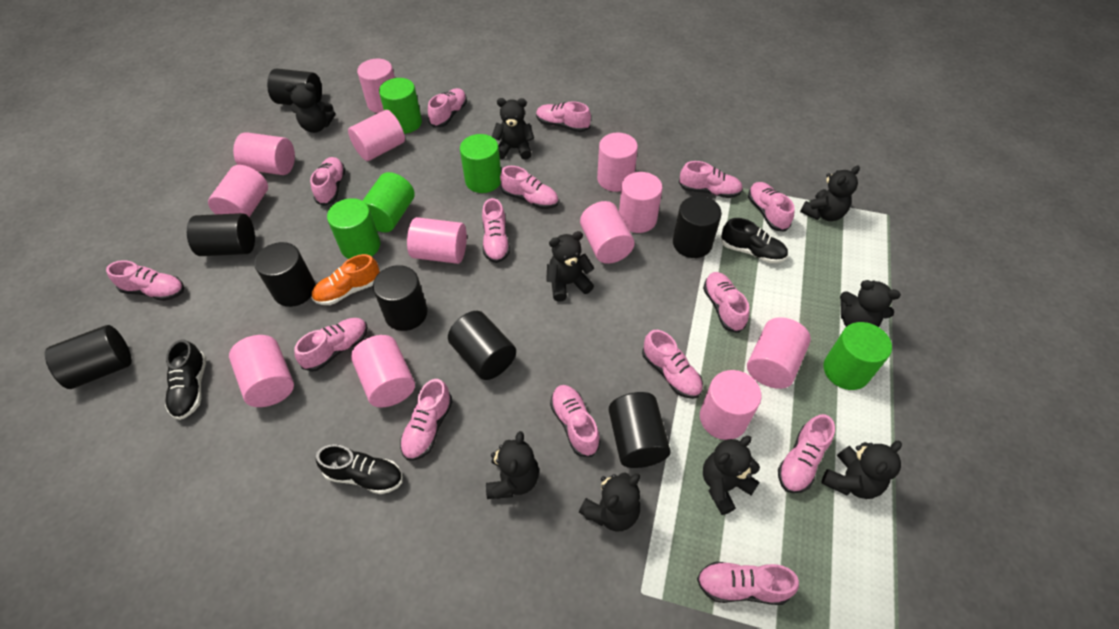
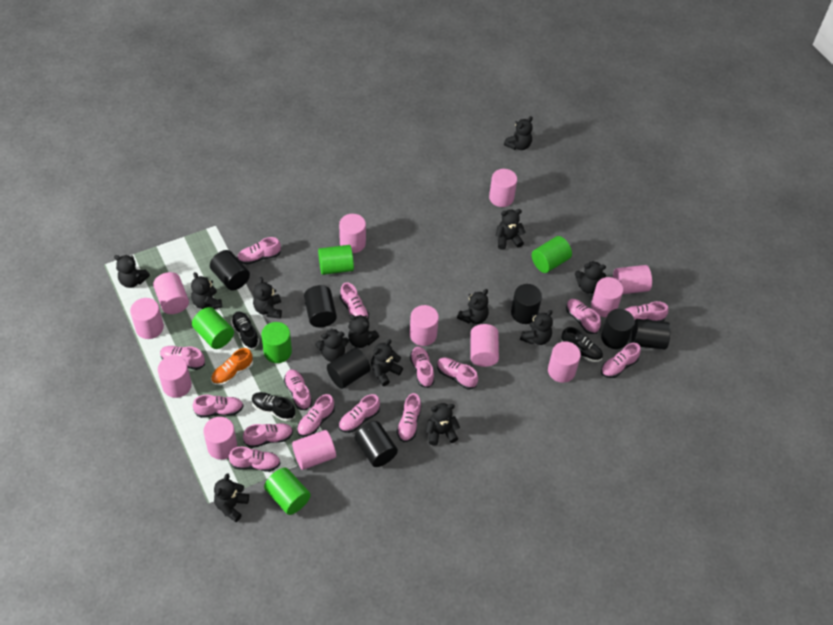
black cylinder: 8 -> 7
black teddy bear: 9 -> 13

